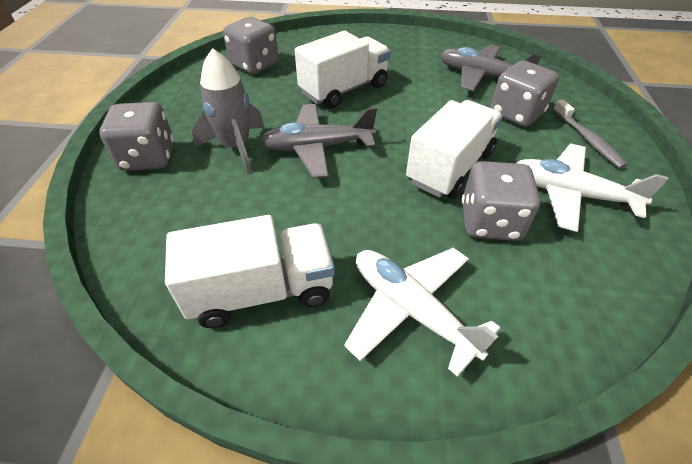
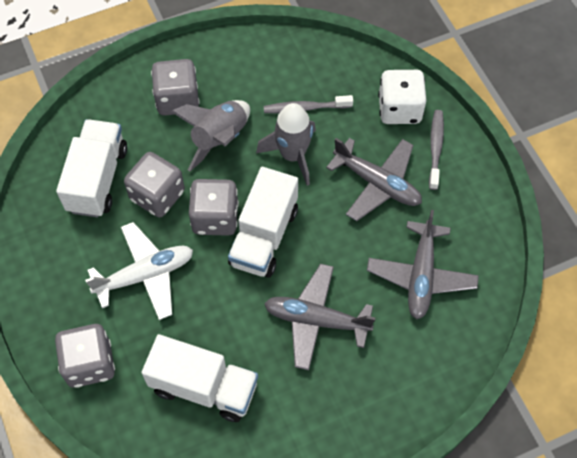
grey plane: 2 -> 3
grey rocket: 1 -> 2
grey toothbrush: 1 -> 2
white dice: 0 -> 1
white plane: 2 -> 1

